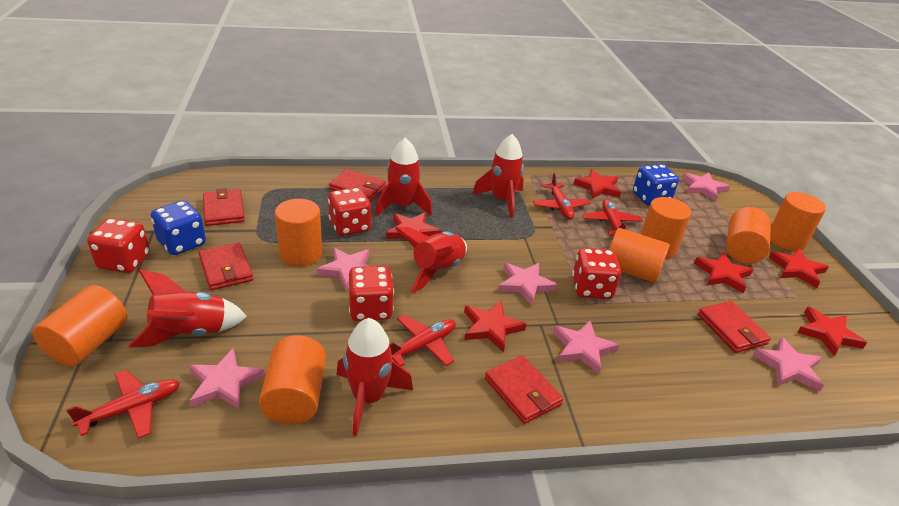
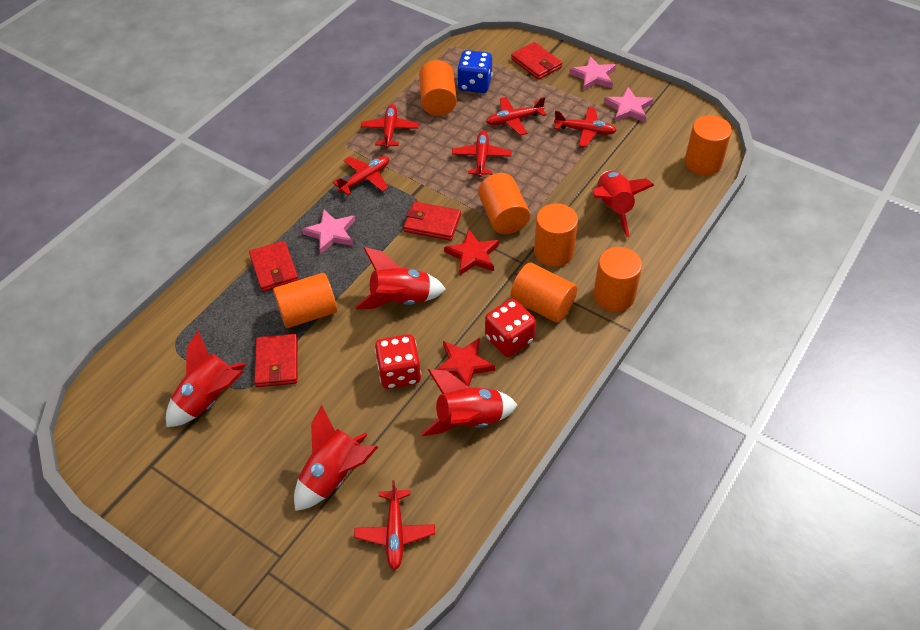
blue dice: 2 -> 1
pink star: 6 -> 3
red dice: 4 -> 2
red plane: 4 -> 6
red star: 6 -> 2
red wallet: 5 -> 4

